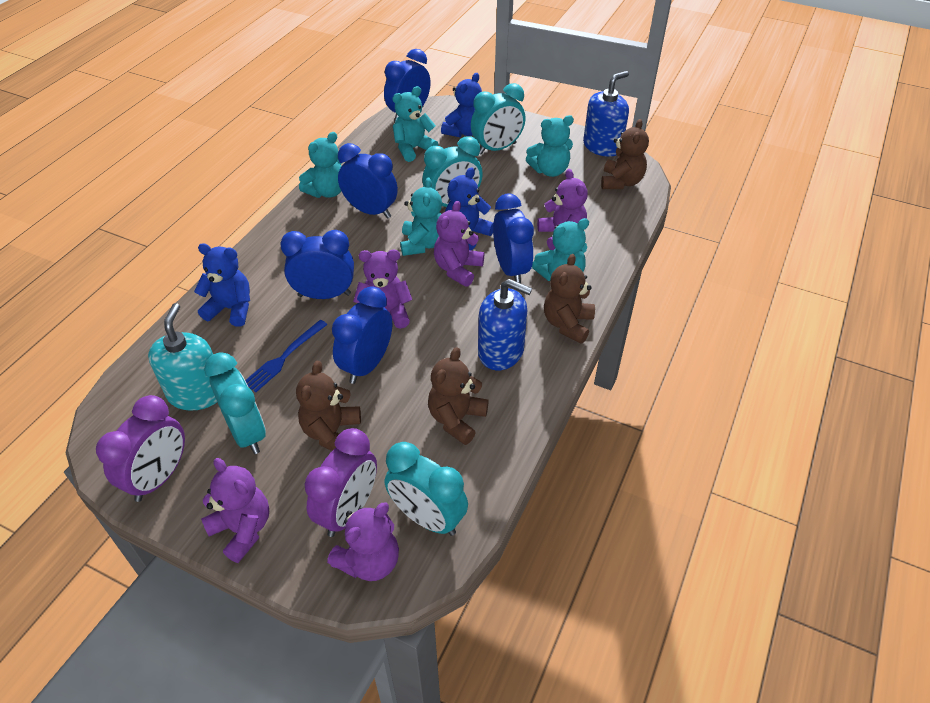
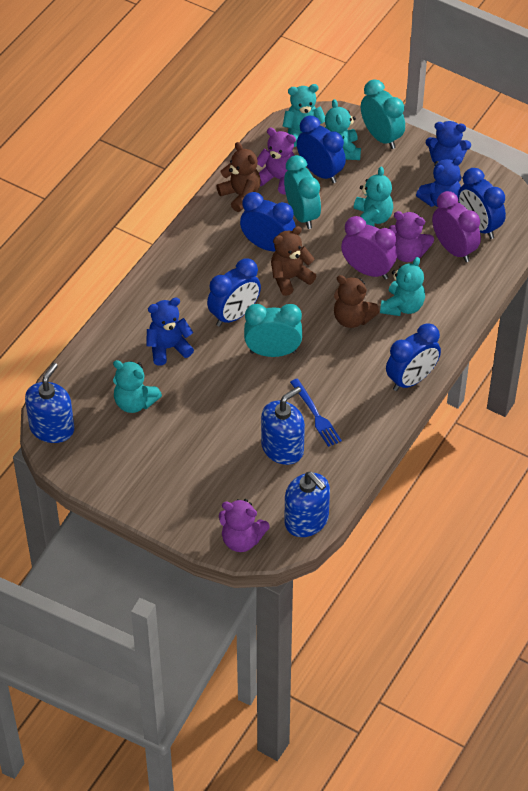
blue soap dispenser: 2 -> 3
brown teddy bear: 4 -> 3
purple teddy bear: 5 -> 3
turquoise clock: 4 -> 3
turquoise soap dispenser: 1 -> 0

